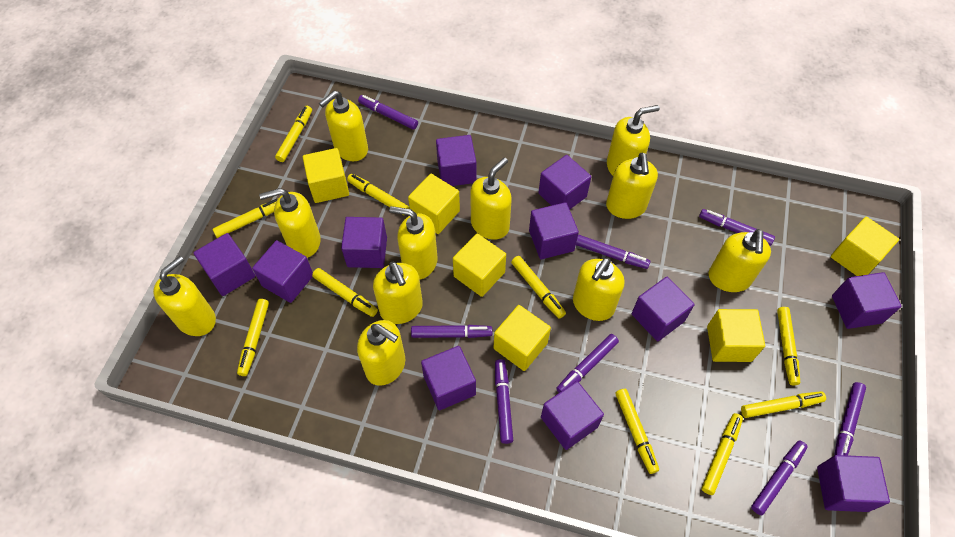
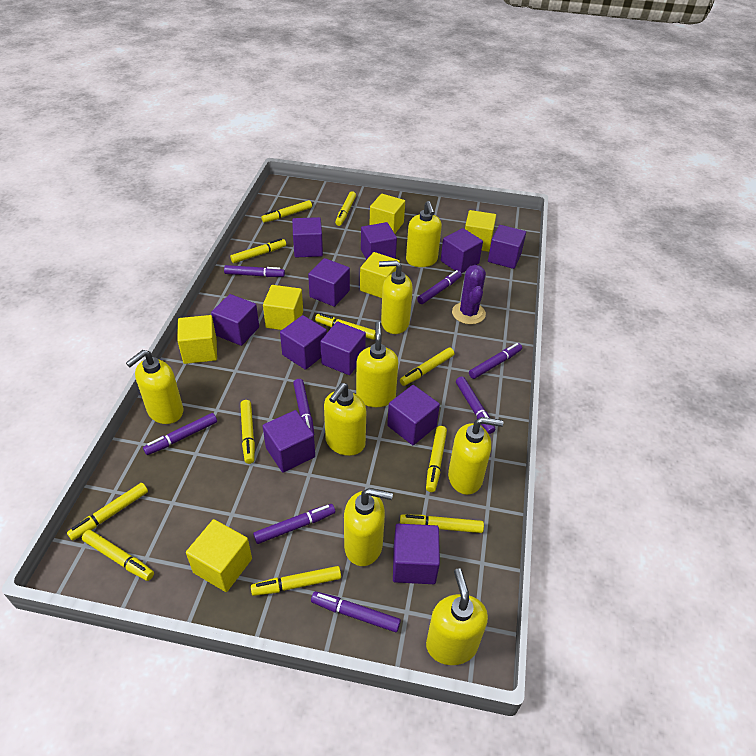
purple cactus: 0 -> 1
yellow marker: 10 -> 11
yellow soap dispenser: 11 -> 8

